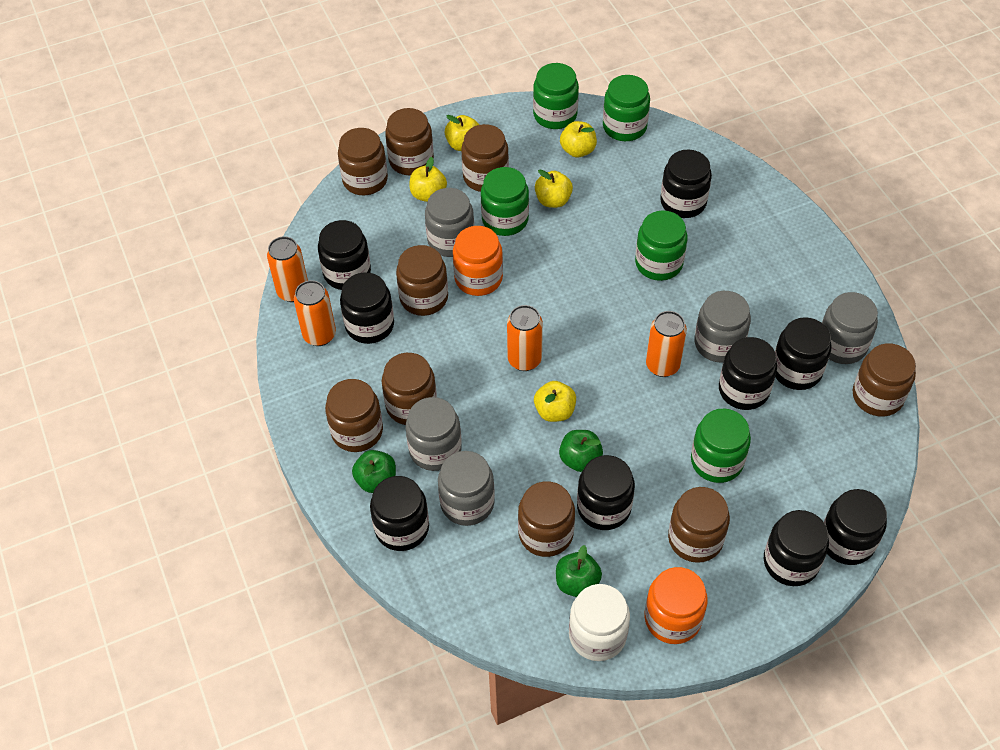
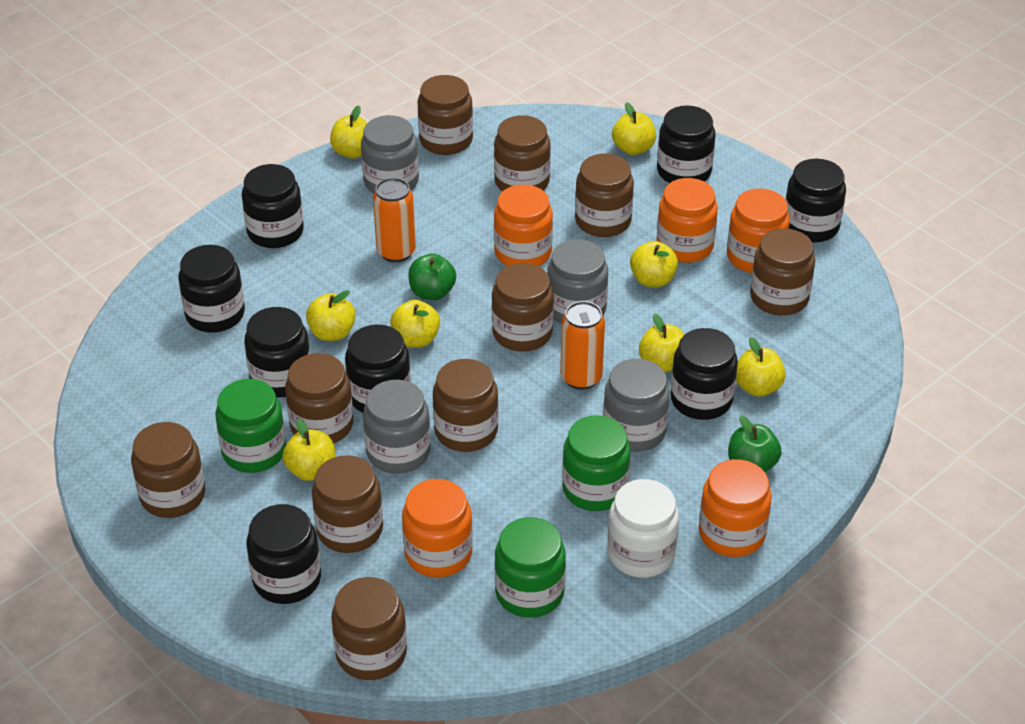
black jar: 9 -> 8
brown jar: 9 -> 10
green apple: 3 -> 2
green jar: 5 -> 3
grey jar: 5 -> 4
orange can: 4 -> 2
orange jar: 2 -> 5
yellow apple: 5 -> 8

